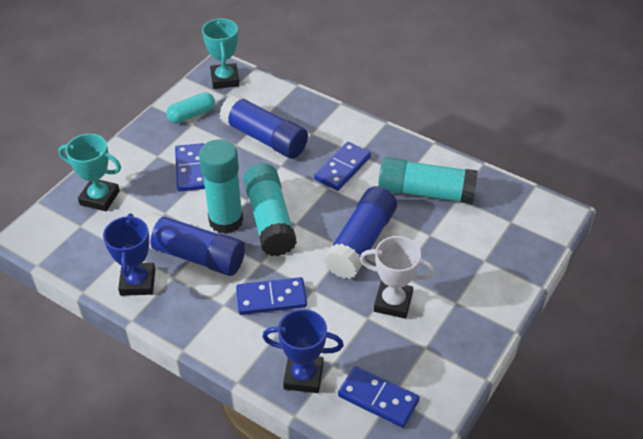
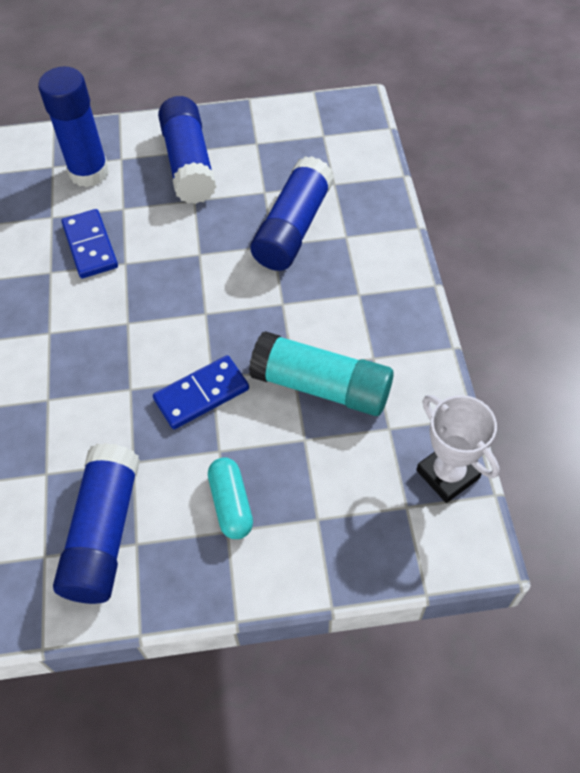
blue domino: 4 -> 2
blue glue stick: 3 -> 4
blue trophy: 2 -> 0
turquoise glue stick: 3 -> 1
turquoise trophy: 2 -> 0

